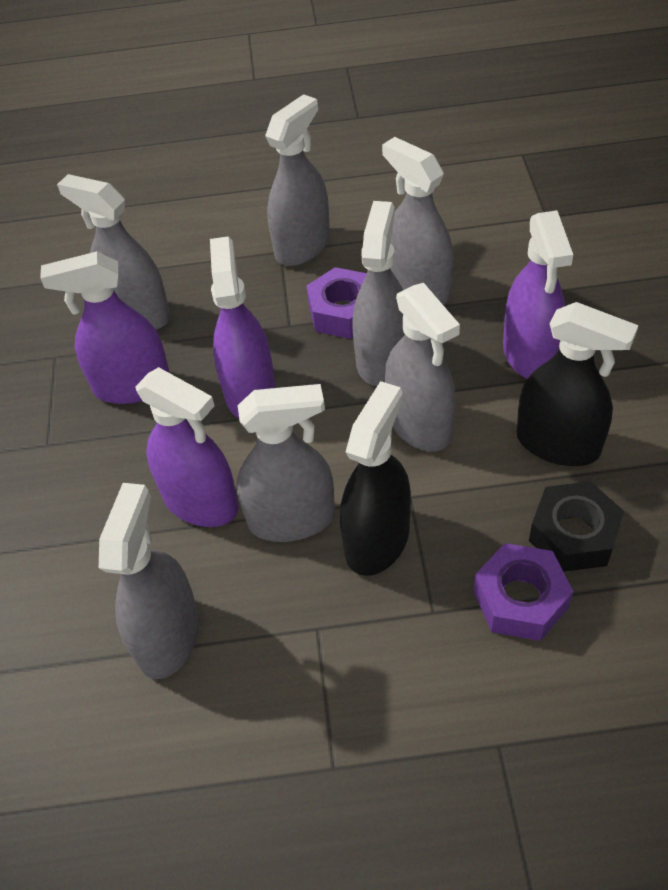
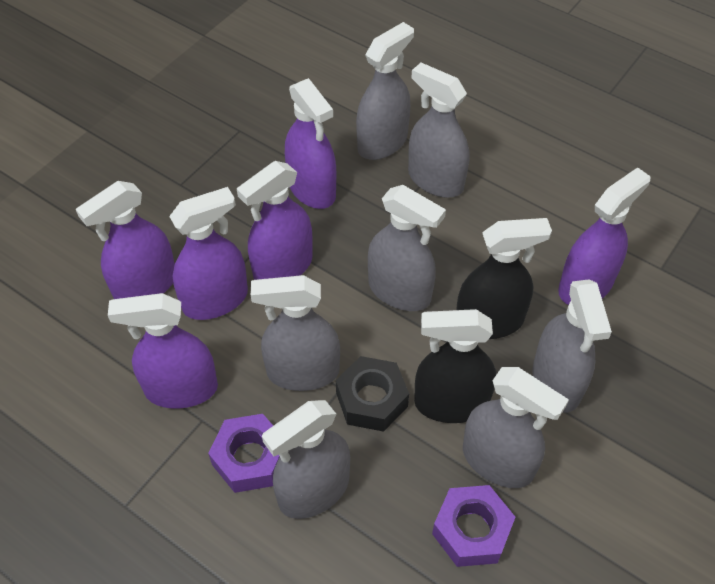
purple spray bottle: 4 -> 6

